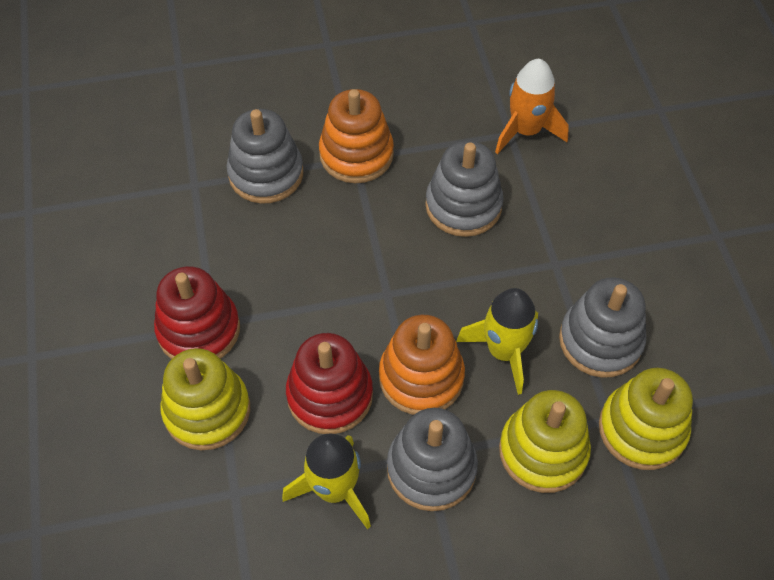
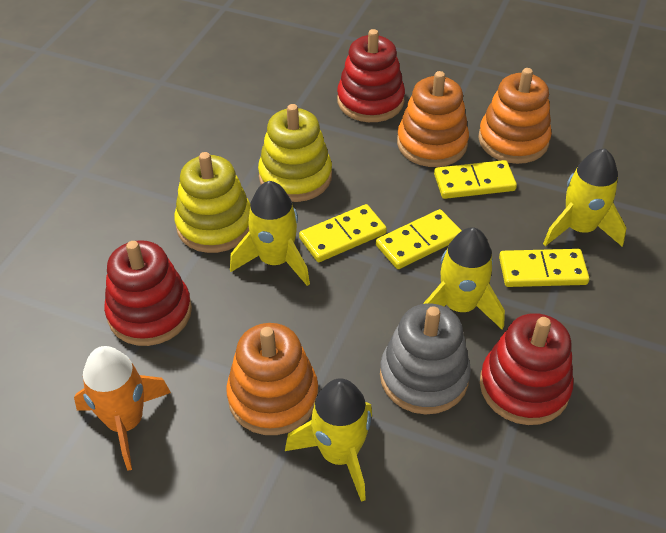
grey stacking toy: 4 -> 1
orange stacking toy: 2 -> 3
red stacking toy: 2 -> 3
yellow domino: 0 -> 4
yellow rocket: 2 -> 4
yellow stacking toy: 3 -> 2

